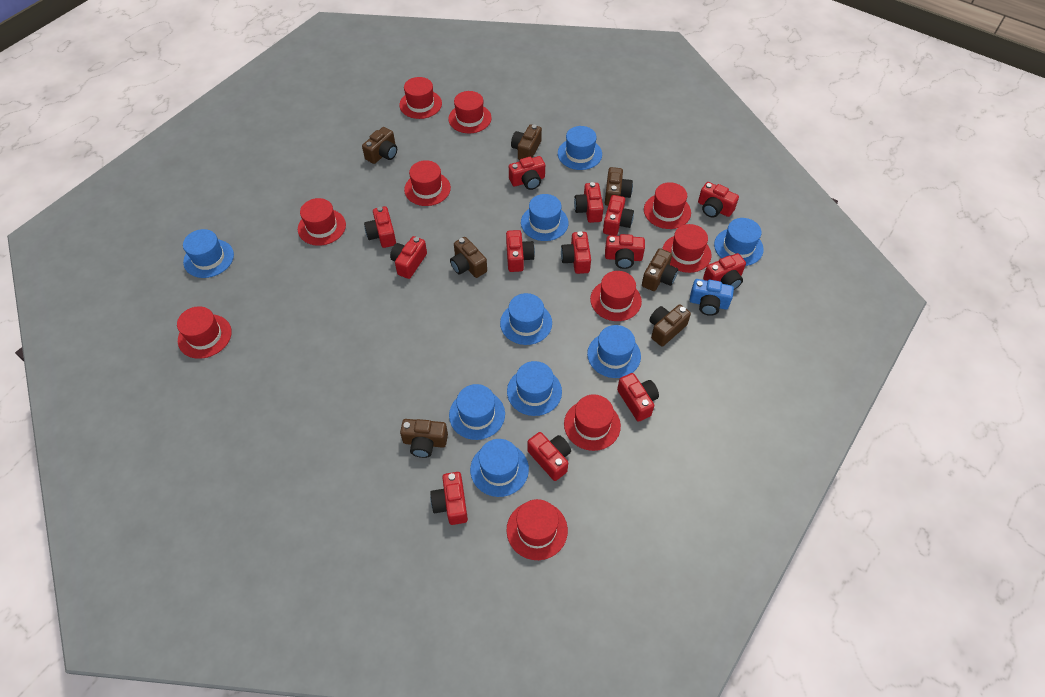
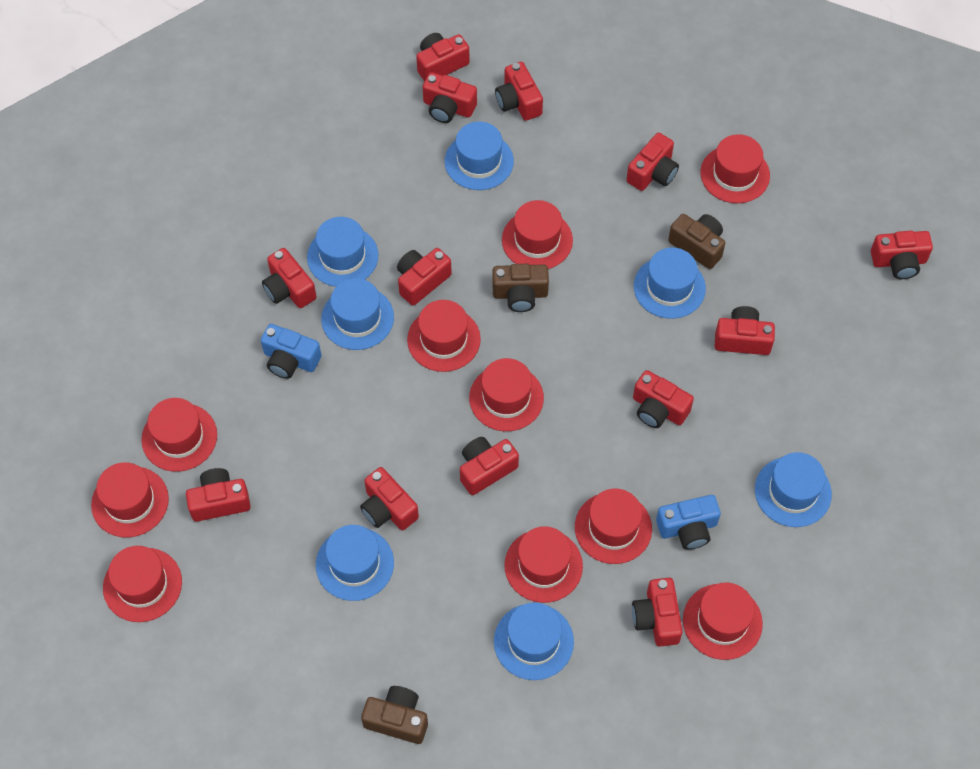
blue camera: 1 -> 2
blue hat: 9 -> 7
brown camera: 7 -> 3

